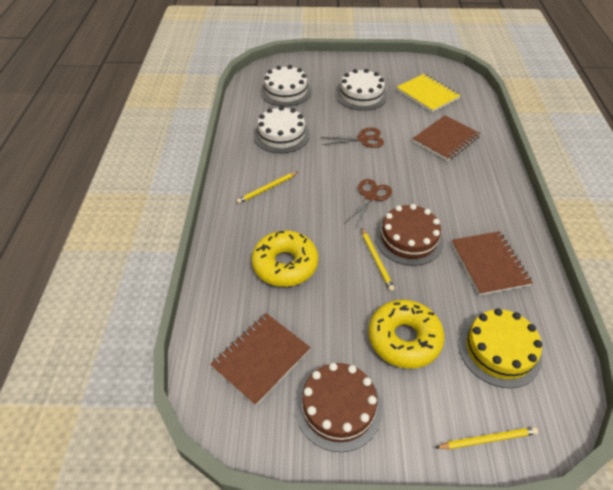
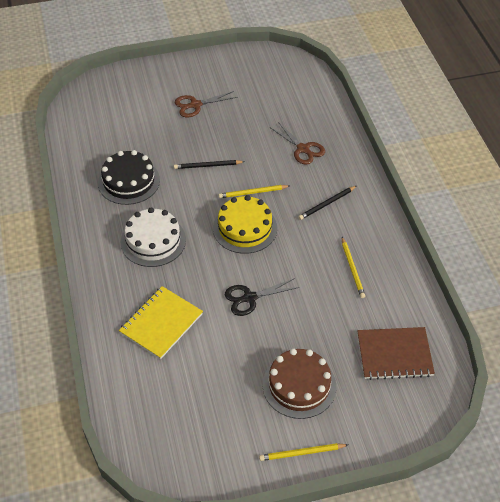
black cake: 0 -> 1
black pencil: 0 -> 2
black scissors: 0 -> 1
brown cake: 2 -> 1
brown notebook: 3 -> 1
white cake: 3 -> 1
yellow donut: 2 -> 0

